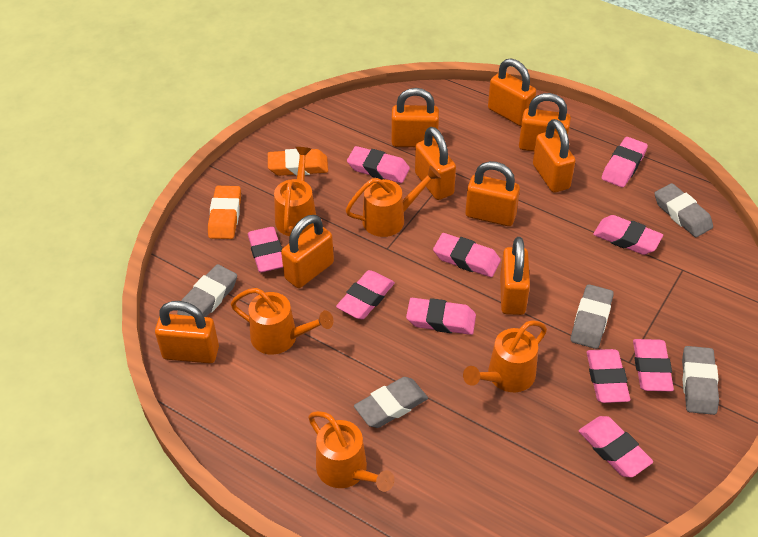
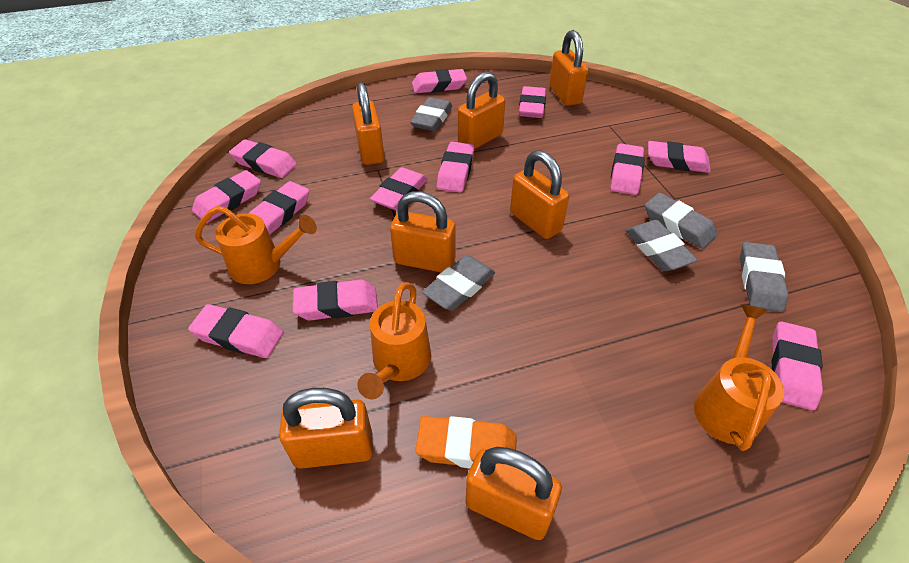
orange eraser: 2 -> 1
orange padlock: 9 -> 7
orange watering can: 5 -> 3
pink eraser: 10 -> 12

